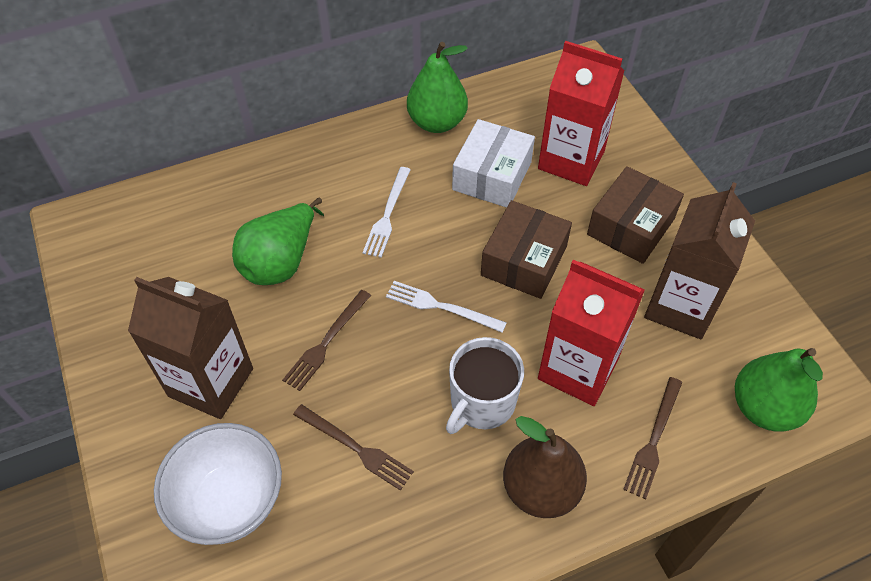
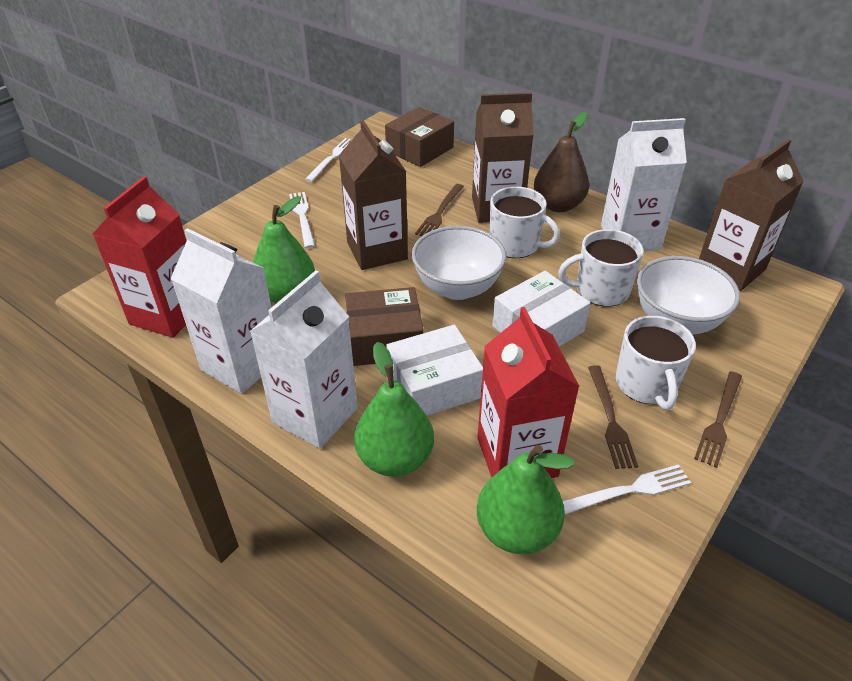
brown carton: 2 -> 3
white bowl: 1 -> 2
white box: 1 -> 2
white carton: 0 -> 3
white fork: 2 -> 3
white mug: 1 -> 3

